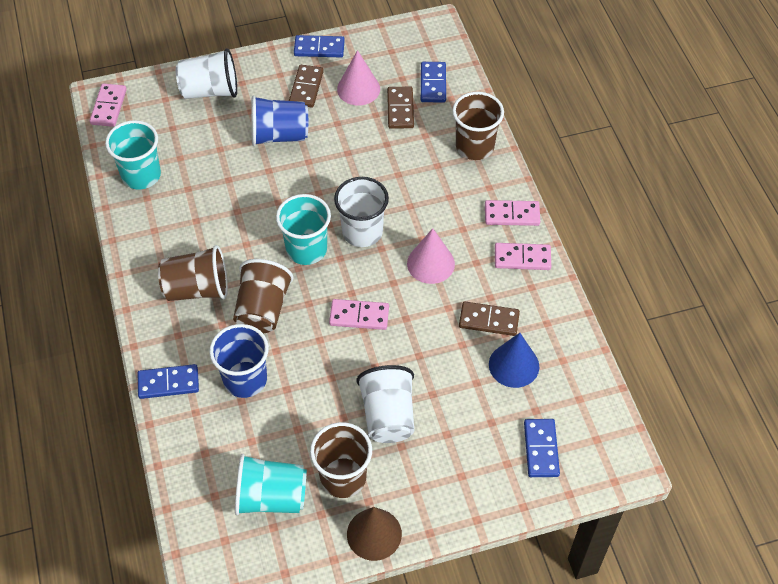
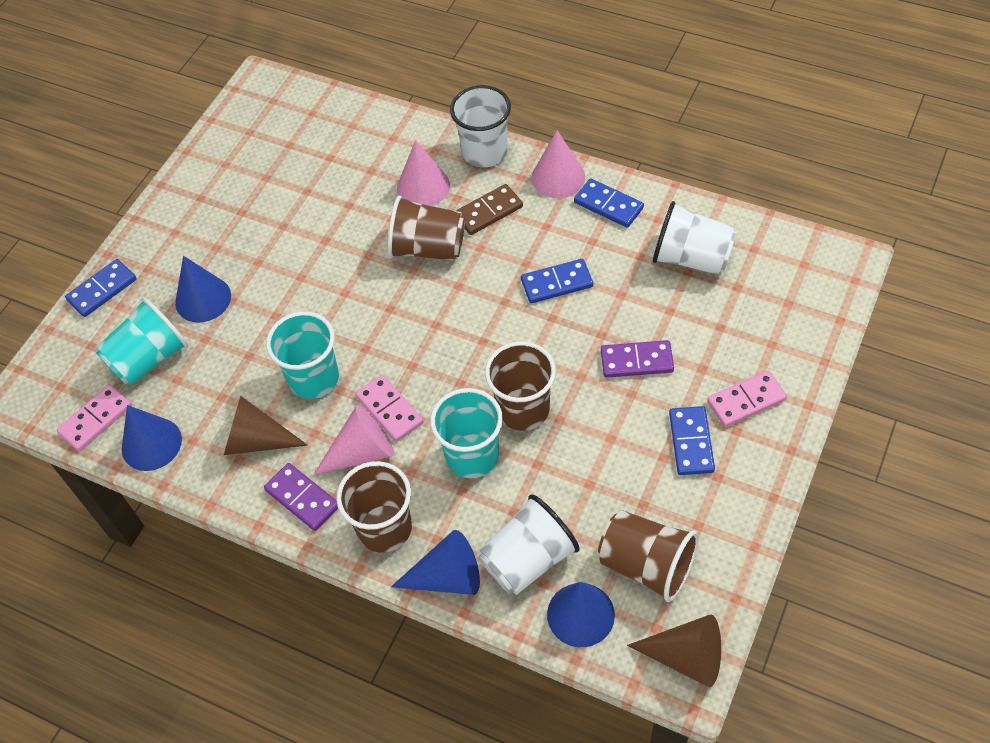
blue cone: 1 -> 4
blue cup: 2 -> 0
brown cone: 1 -> 2
brown domino: 3 -> 1
pink cone: 2 -> 3
pink domino: 4 -> 3
purple domino: 0 -> 2

